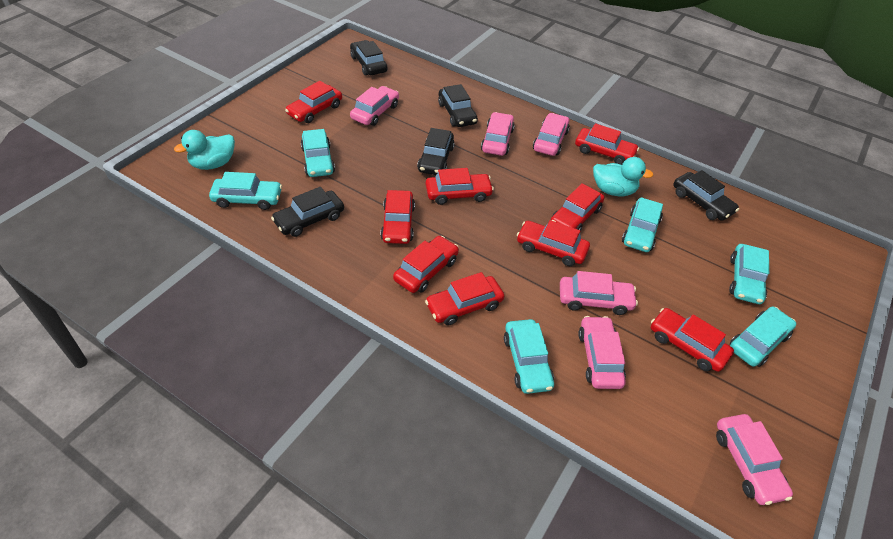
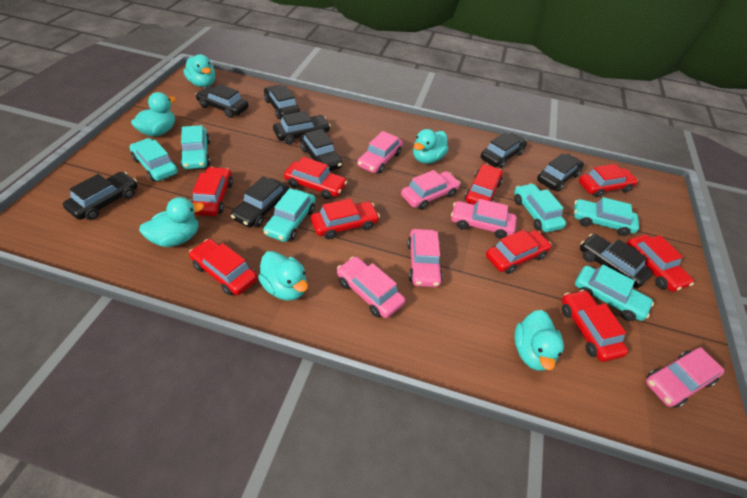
black car: 5 -> 9
turquoise duck: 2 -> 6

